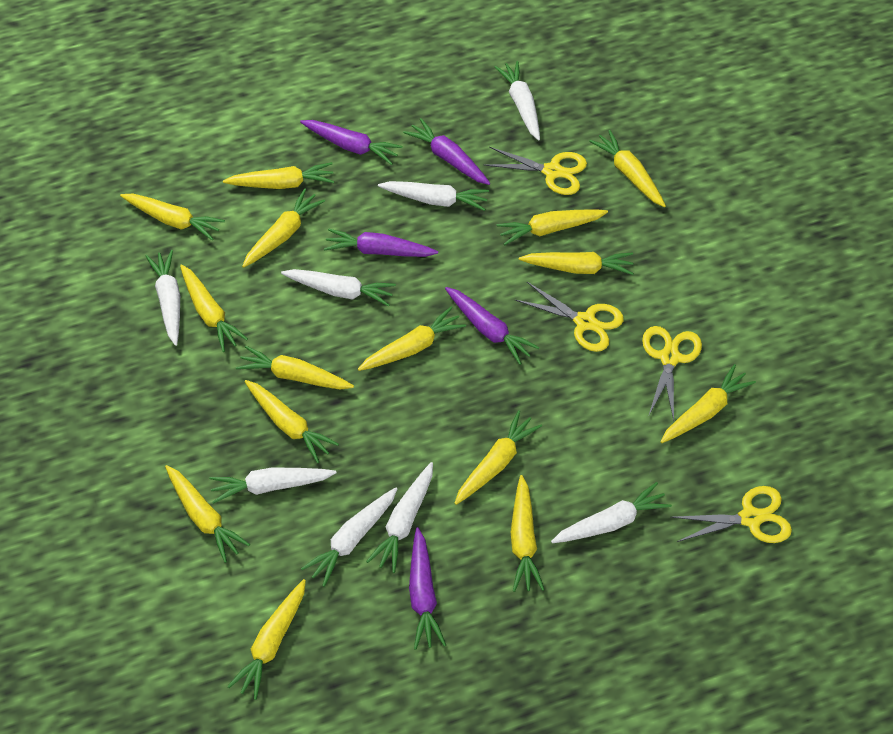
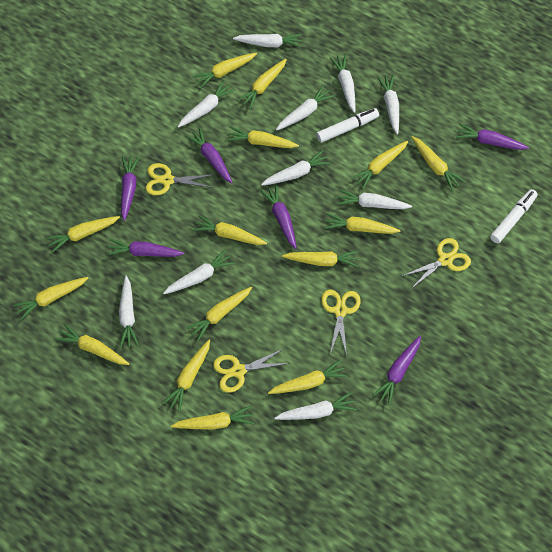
purple carrot: 5 -> 6
white carrot: 8 -> 10
white marker: 0 -> 2

